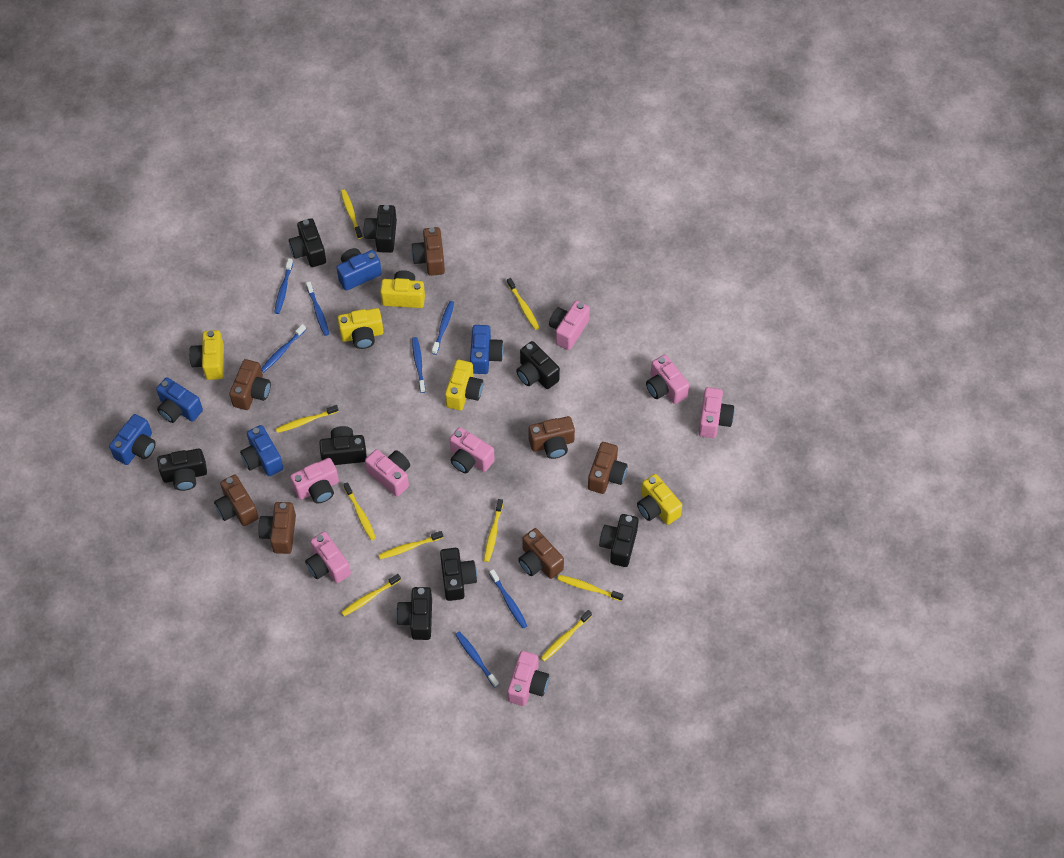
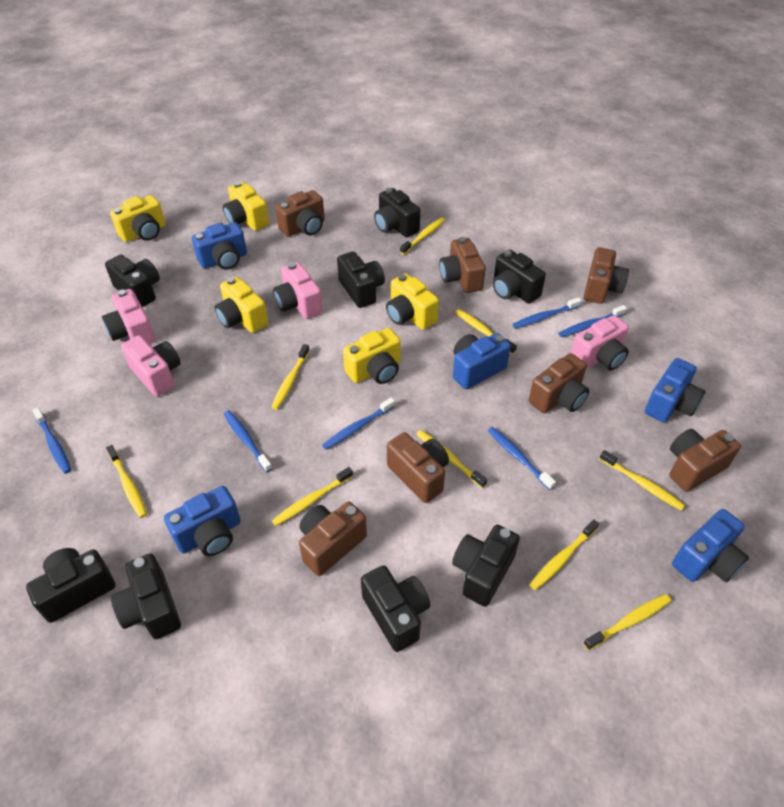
blue toothbrush: 7 -> 6
pink camera: 8 -> 4

